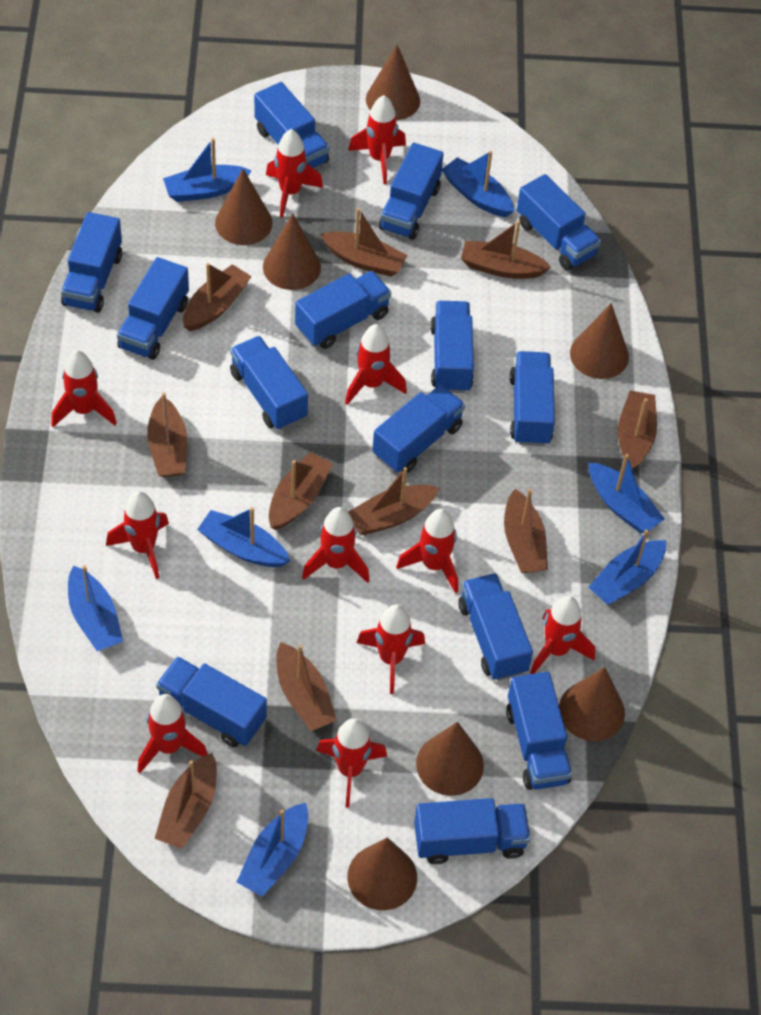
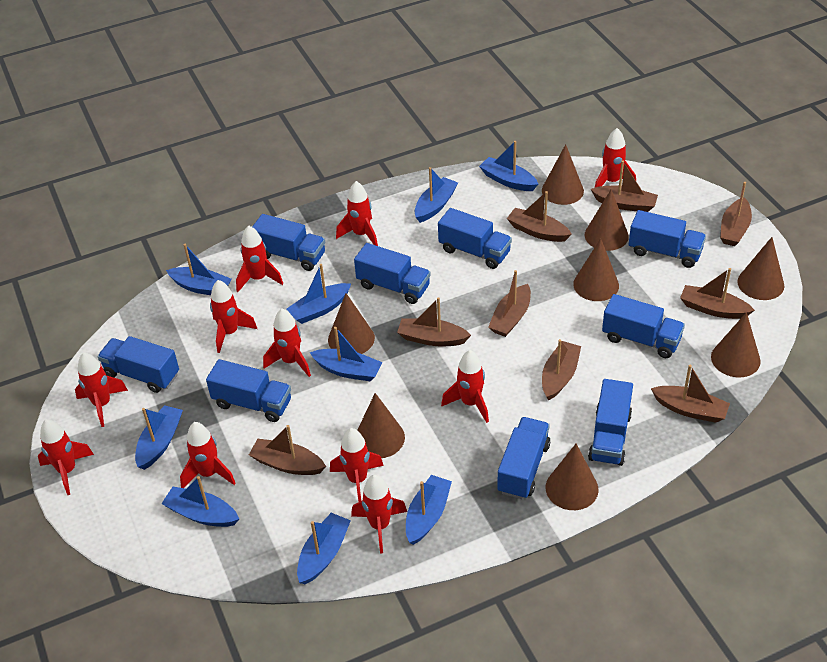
blue boat: 7 -> 9
blue truck: 14 -> 9
brown boat: 10 -> 9
brown cone: 7 -> 8

